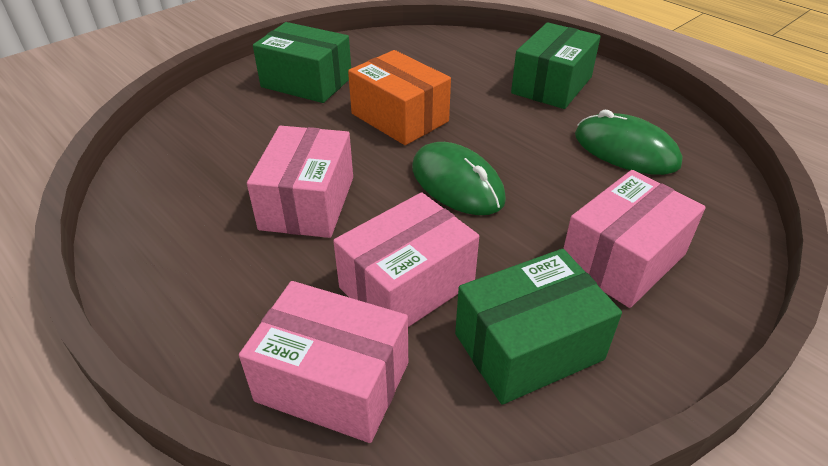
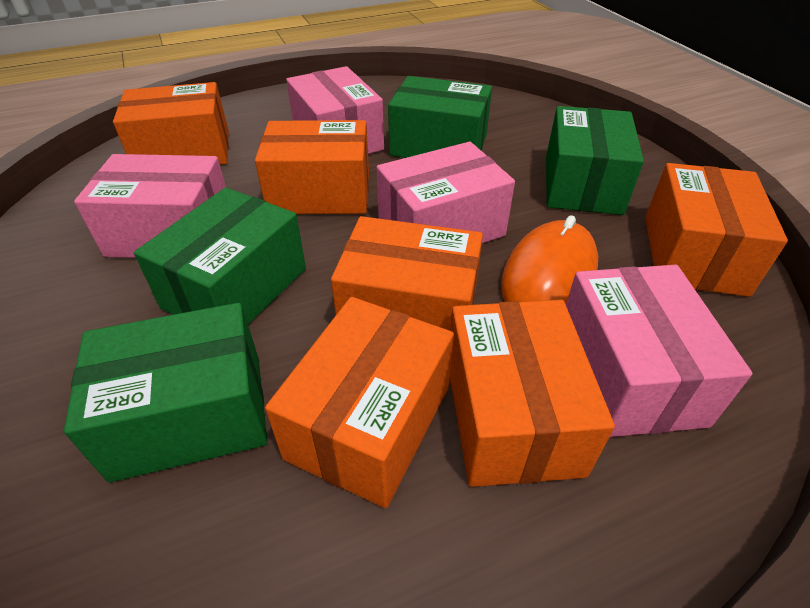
green box: 3 -> 4
green mouse: 2 -> 0
orange box: 1 -> 6
orange mouse: 0 -> 1

